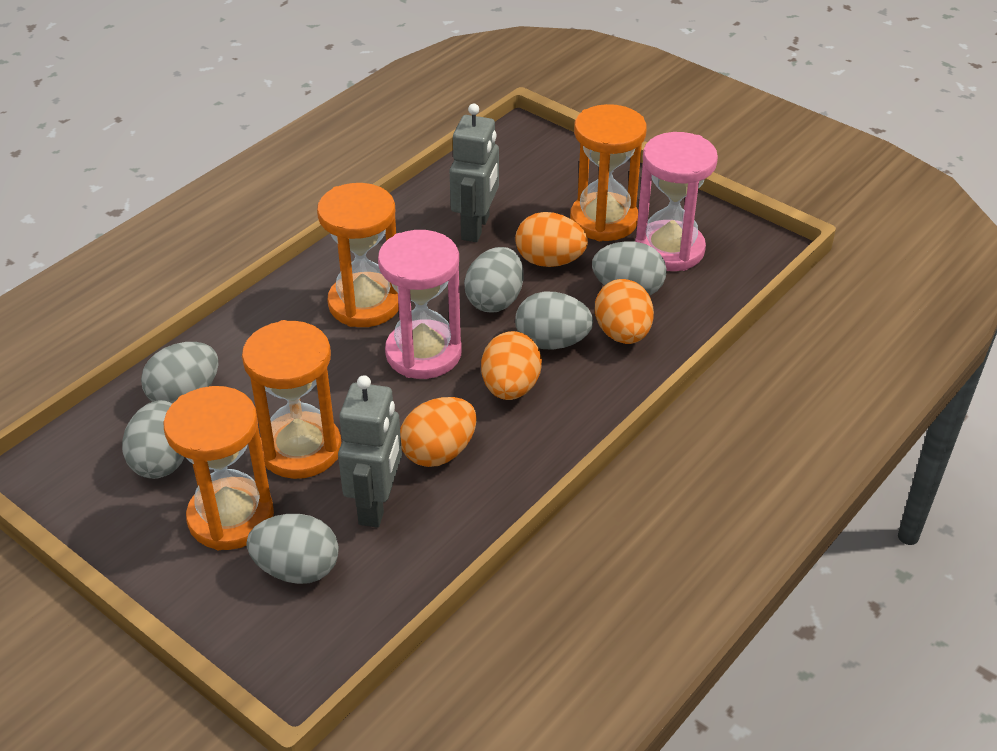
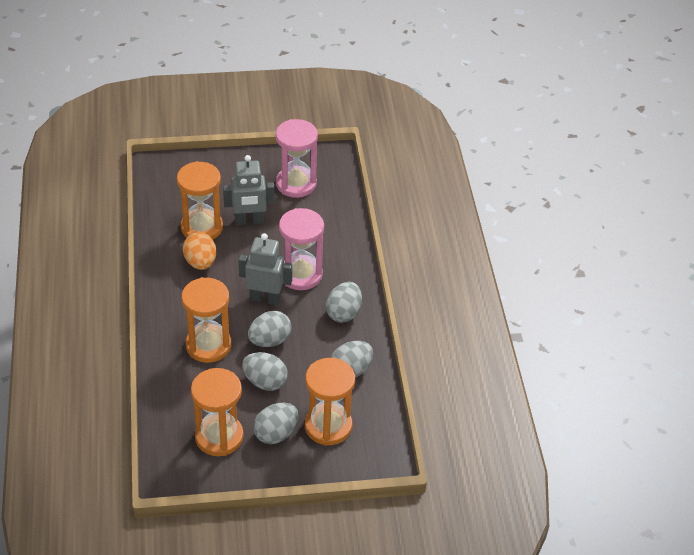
grey egg: 6 -> 5
orange egg: 4 -> 1

